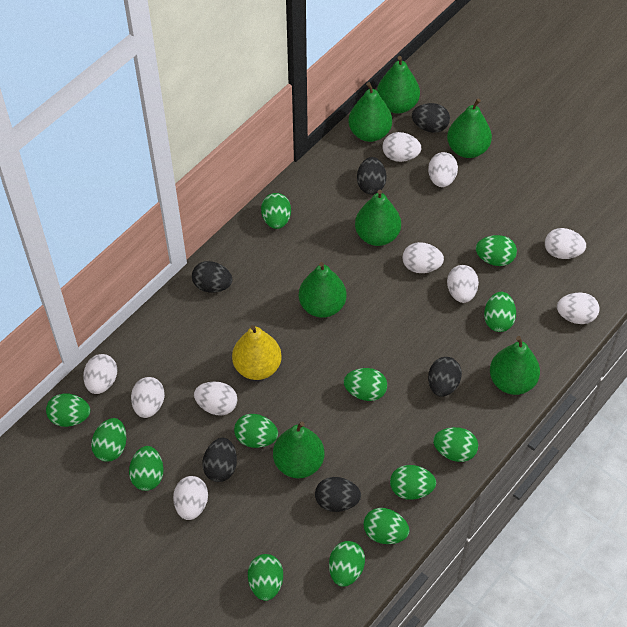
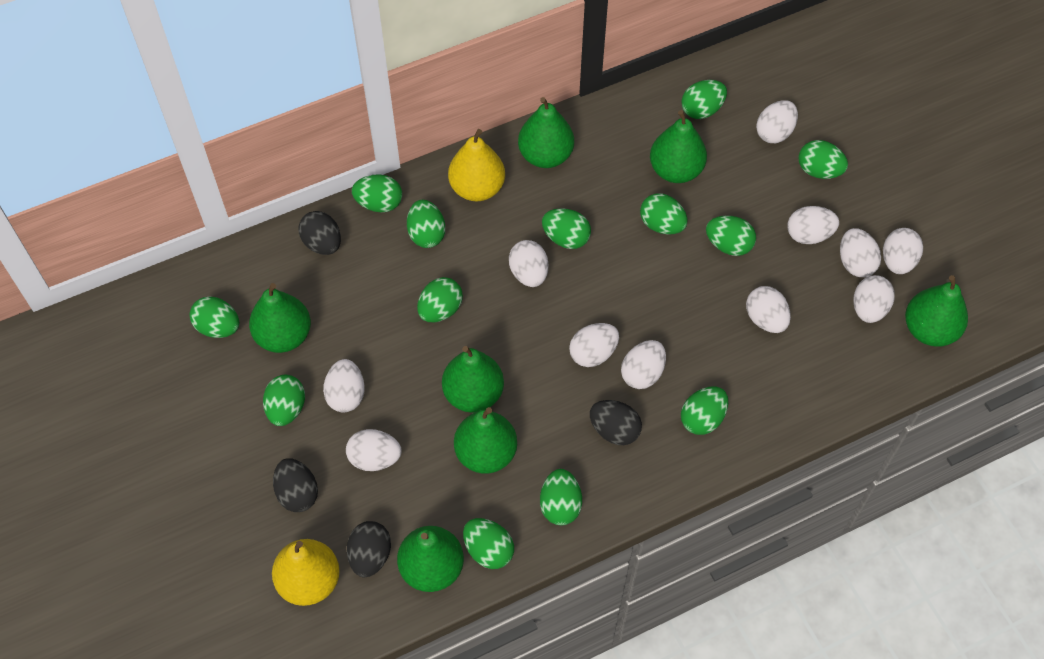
black egg: 6 -> 4
white egg: 10 -> 11
yellow pear: 1 -> 2

